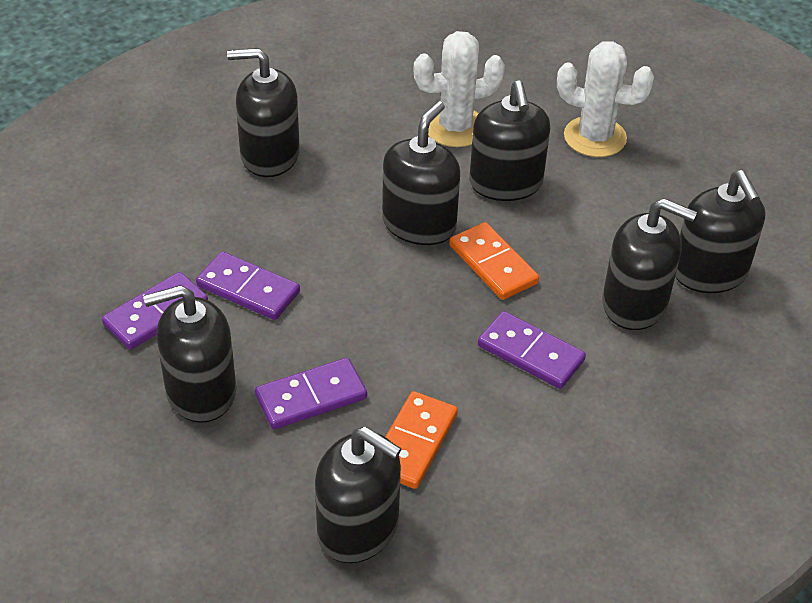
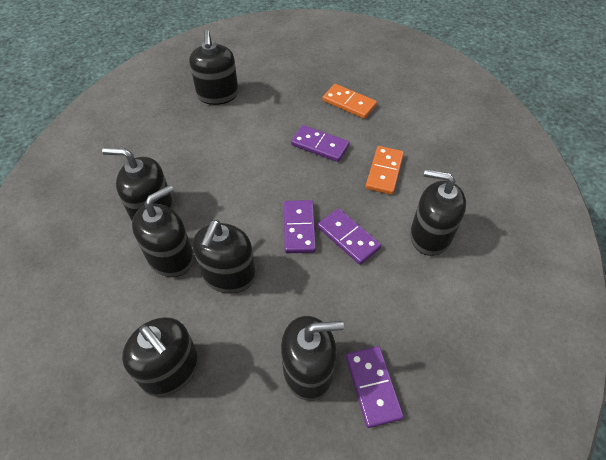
white cactus: 2 -> 0

